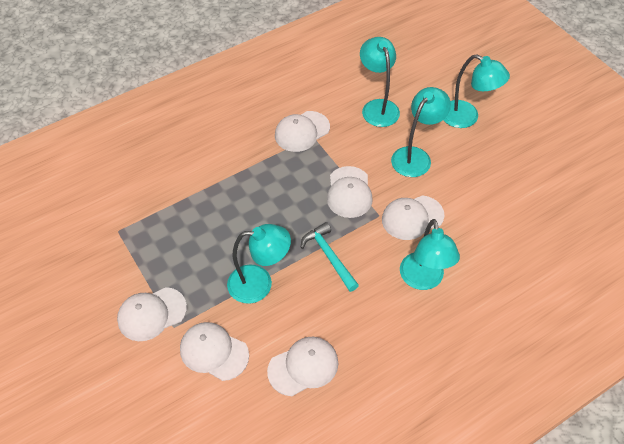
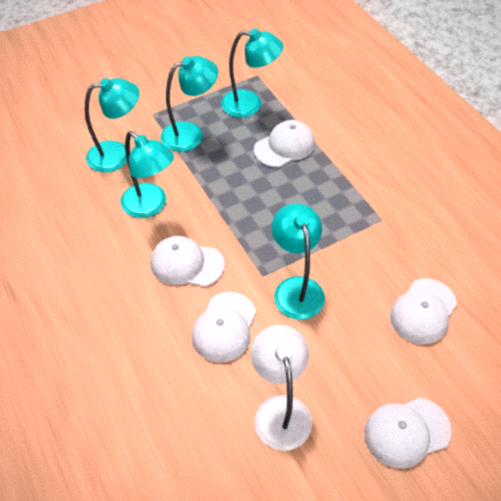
turquoise hammer: 1 -> 0
white cap: 6 -> 5
white lamp: 0 -> 1

